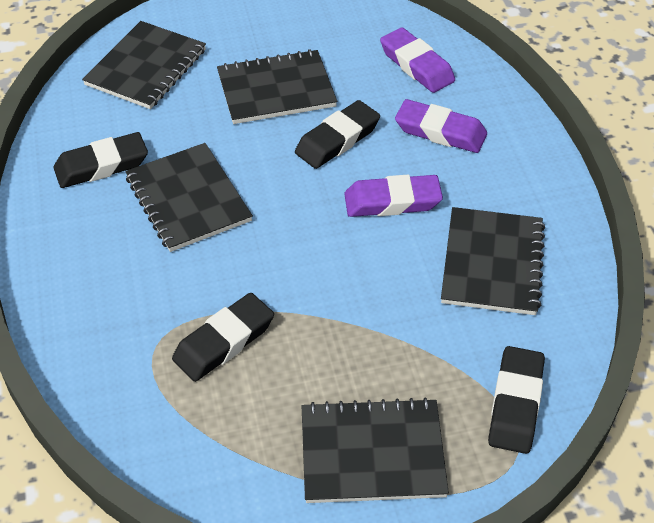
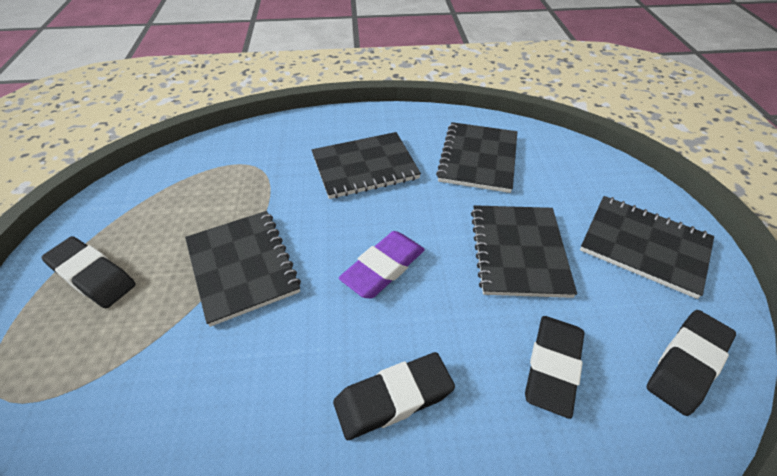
purple eraser: 3 -> 1

